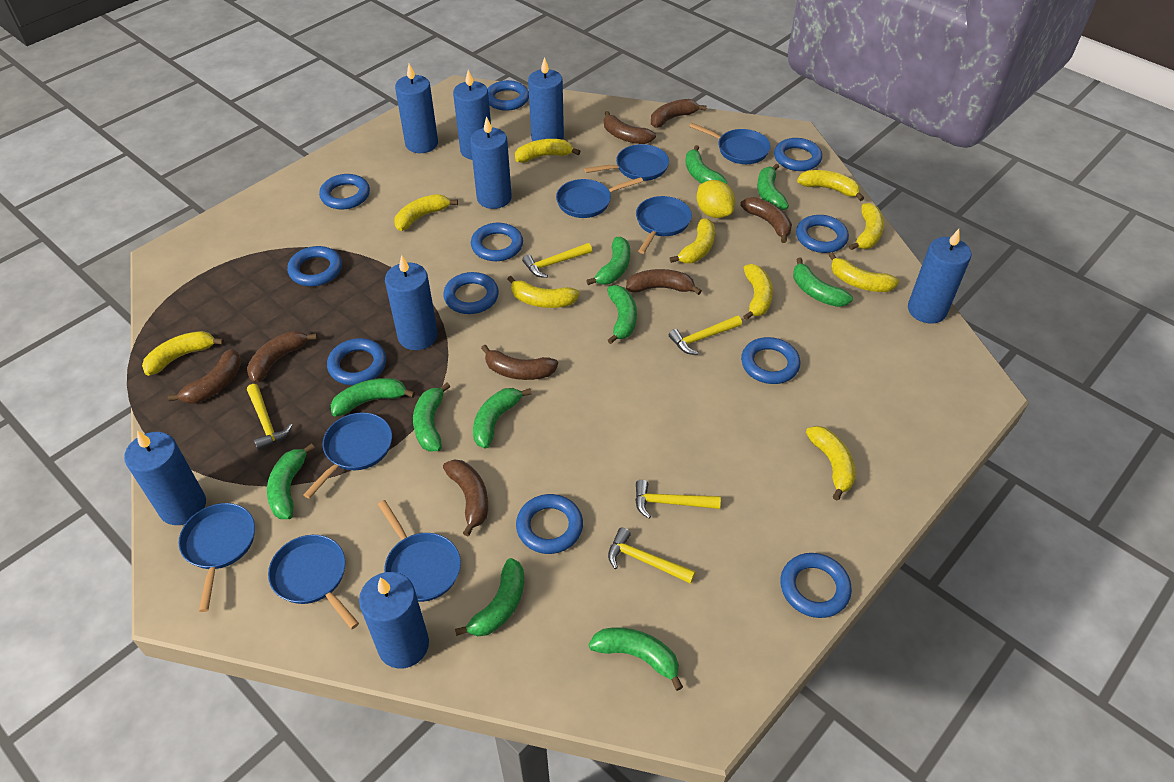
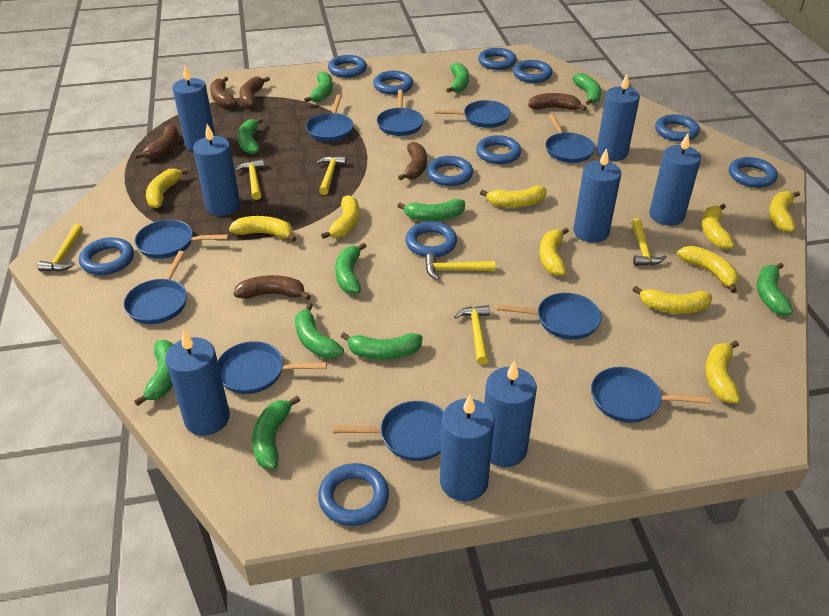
blue pan: 8 -> 10
brown banana: 8 -> 6
yellow hammer: 5 -> 6
yellow lemon: 1 -> 0

